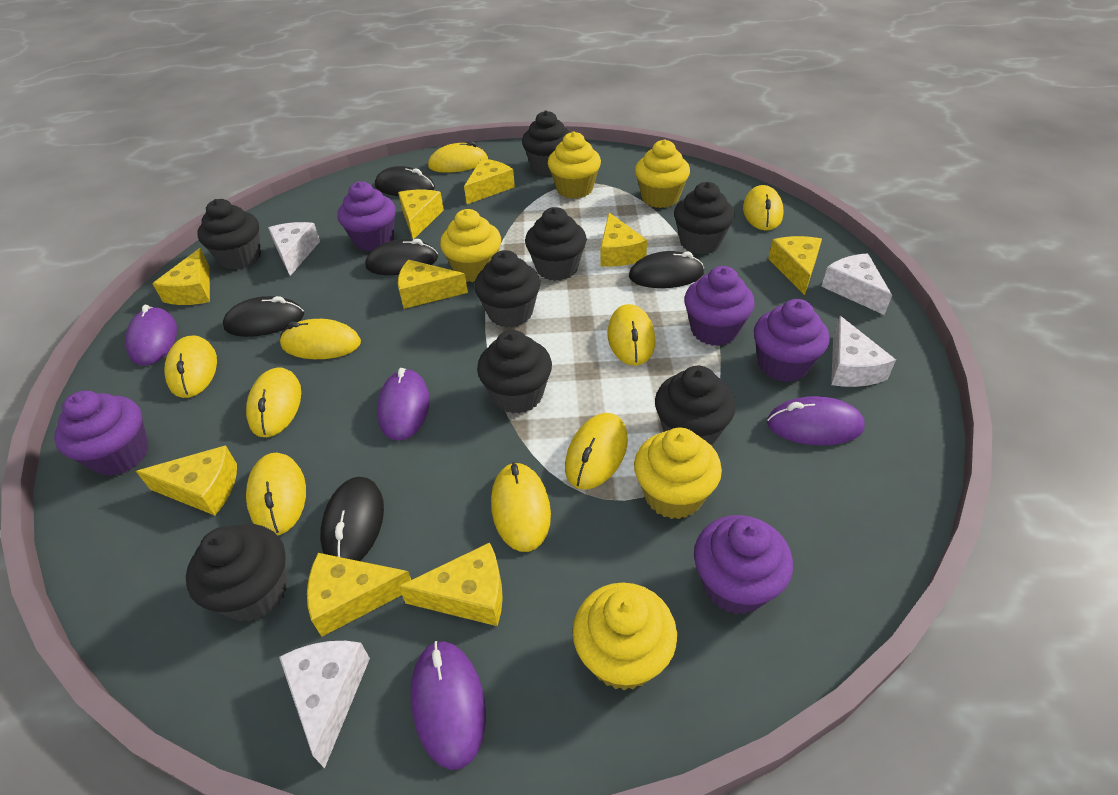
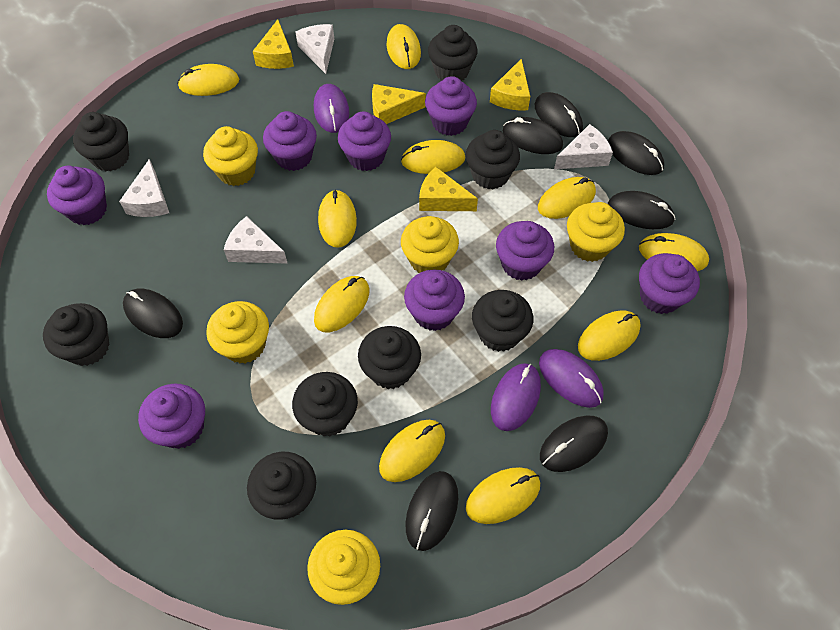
black mouse: 5 -> 7
purple cupcake: 5 -> 8
purple mouse: 4 -> 3
yellow cheese: 9 -> 4
yellow mouse: 9 -> 10

